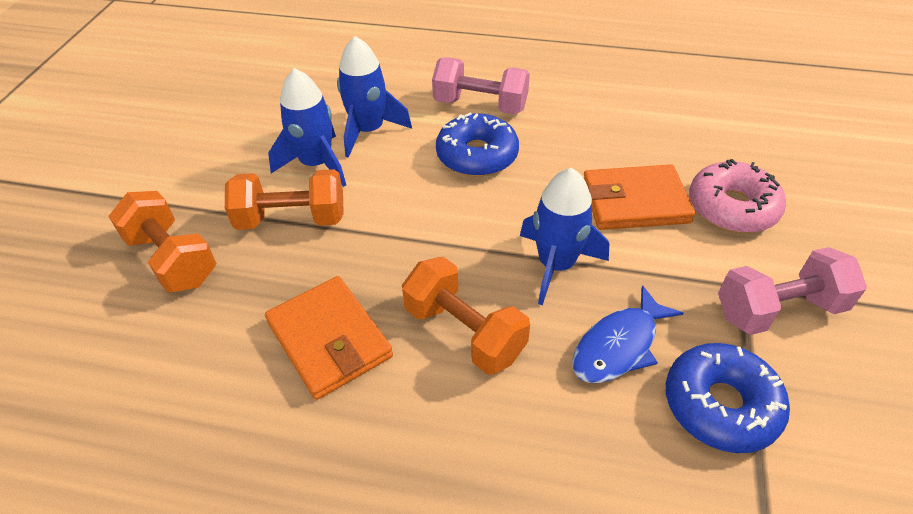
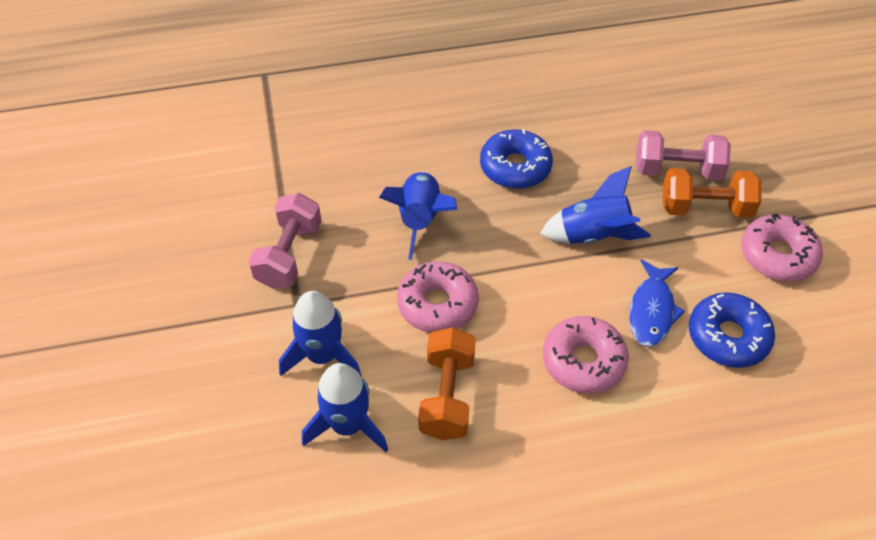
blue rocket: 3 -> 4
orange dumbbell: 3 -> 2
orange wallet: 2 -> 0
pink donut: 1 -> 3

